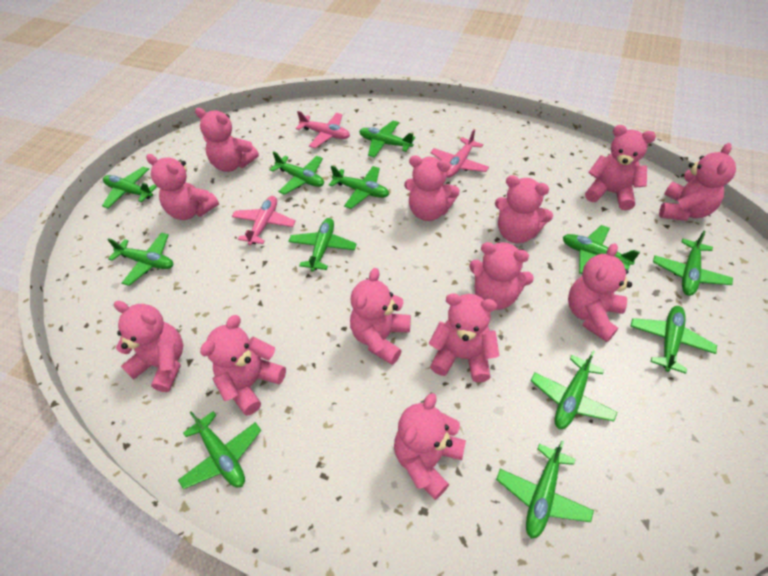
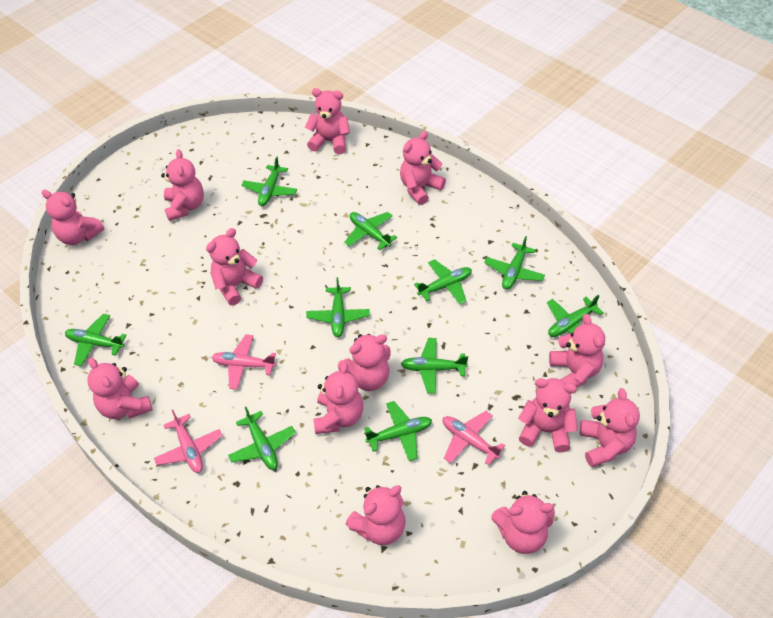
green plane: 12 -> 10

